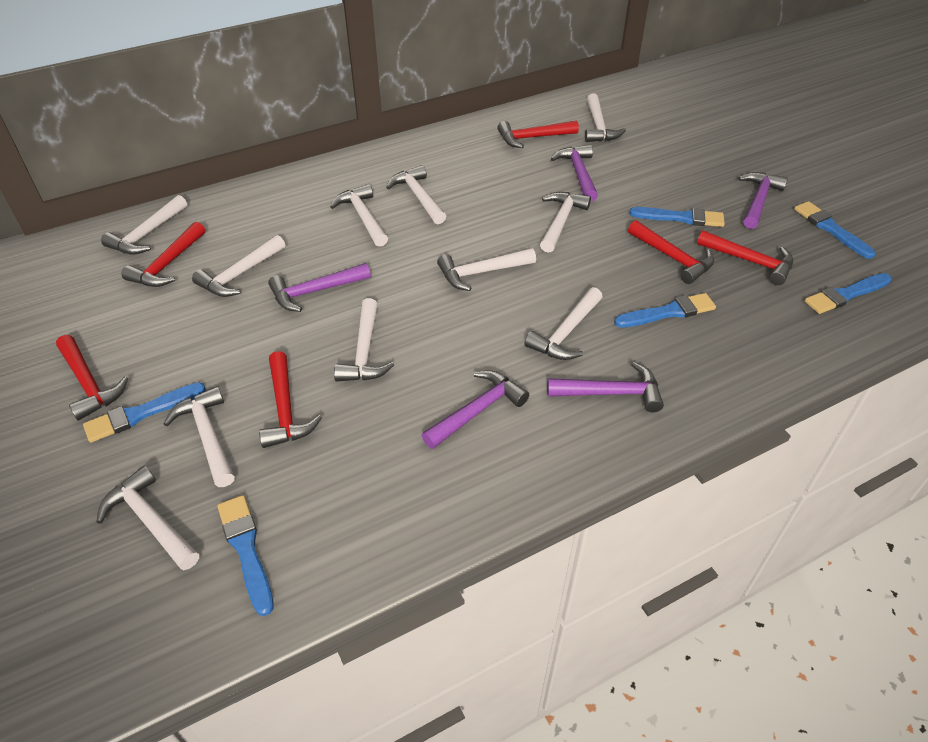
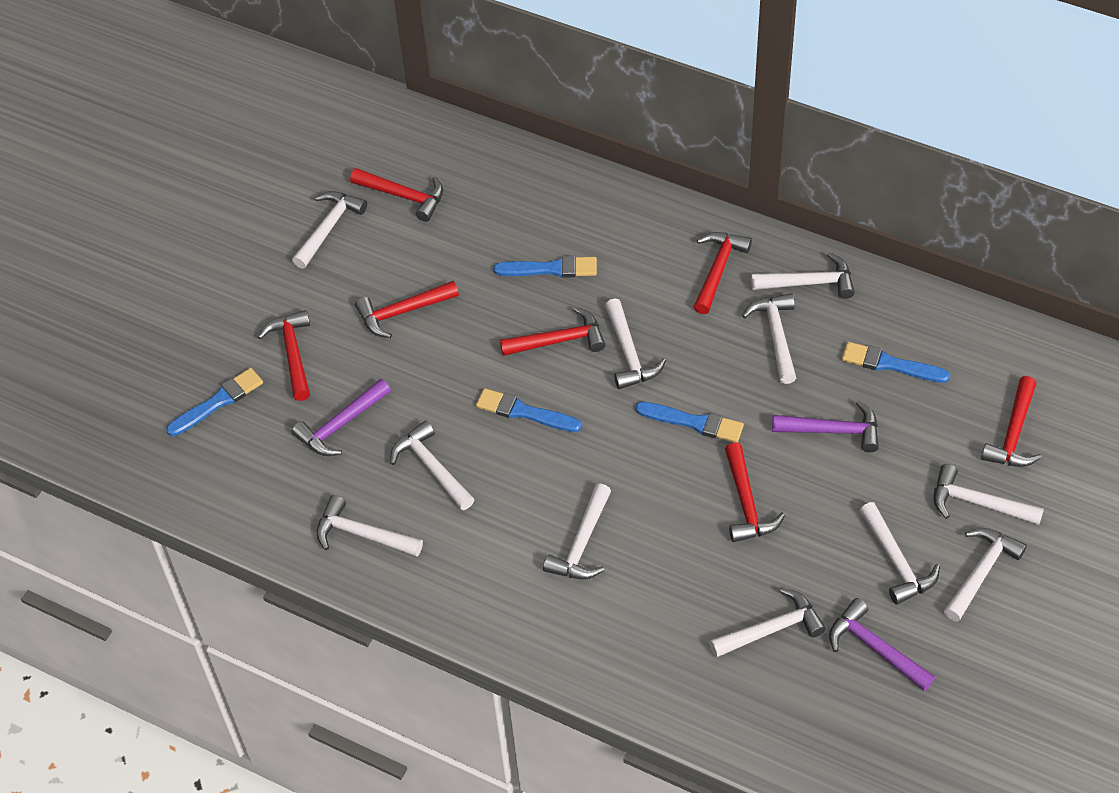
blue brush: 6 -> 5
purple hammer: 5 -> 3
red hammer: 6 -> 7

